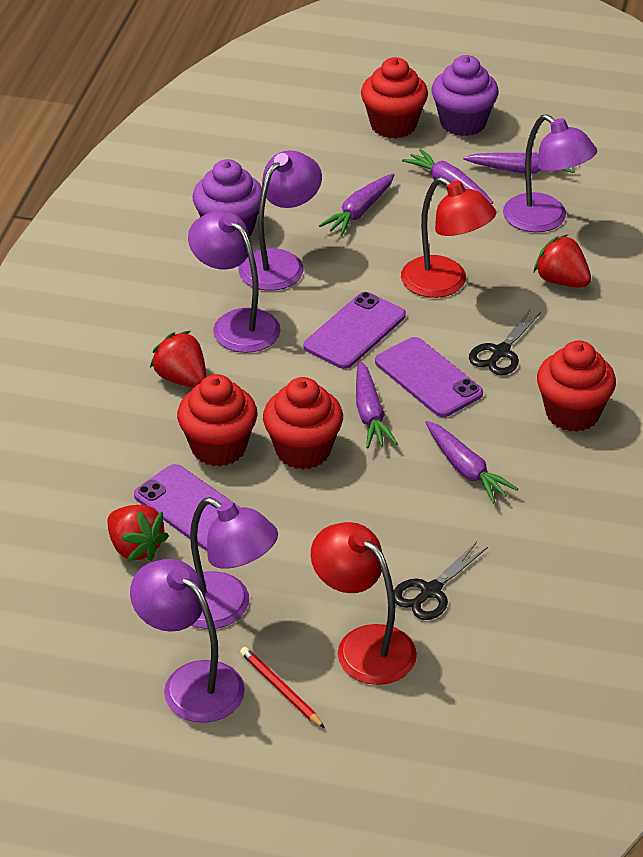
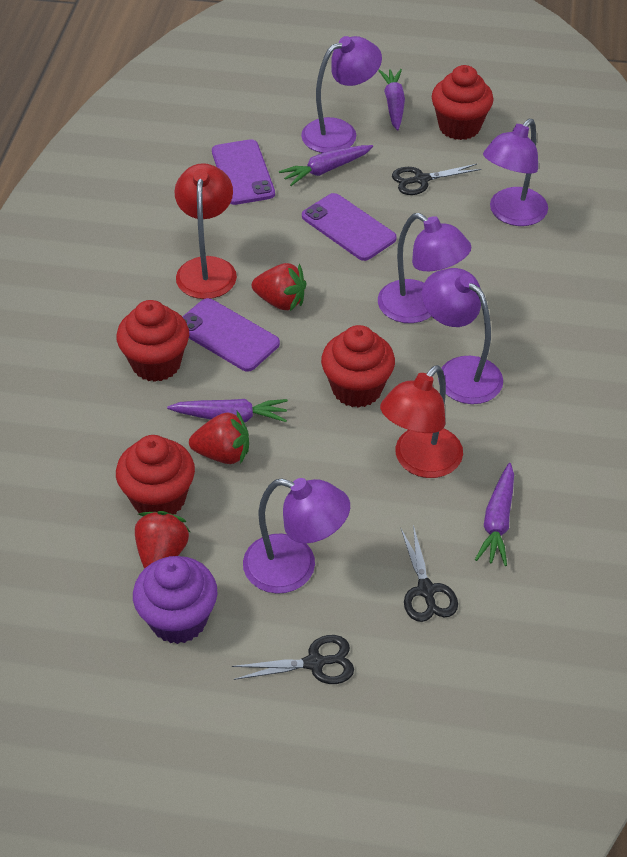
black scissors: 2 -> 3
purple carrot: 5 -> 4
purple cupcake: 2 -> 1
red pencil: 1 -> 0

